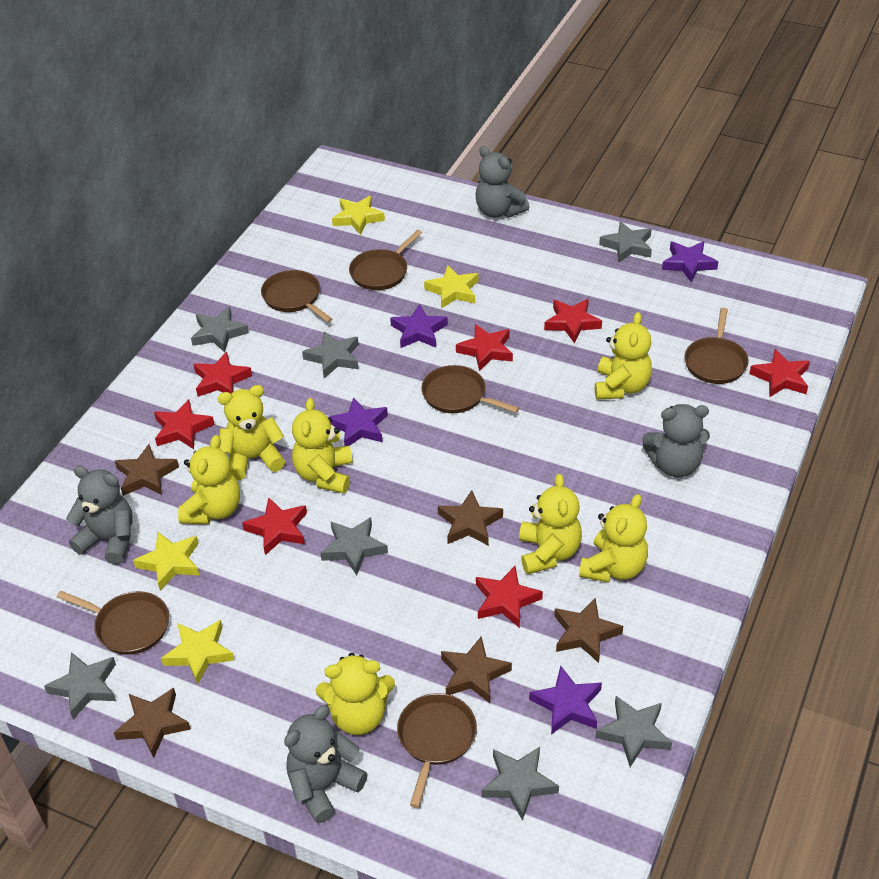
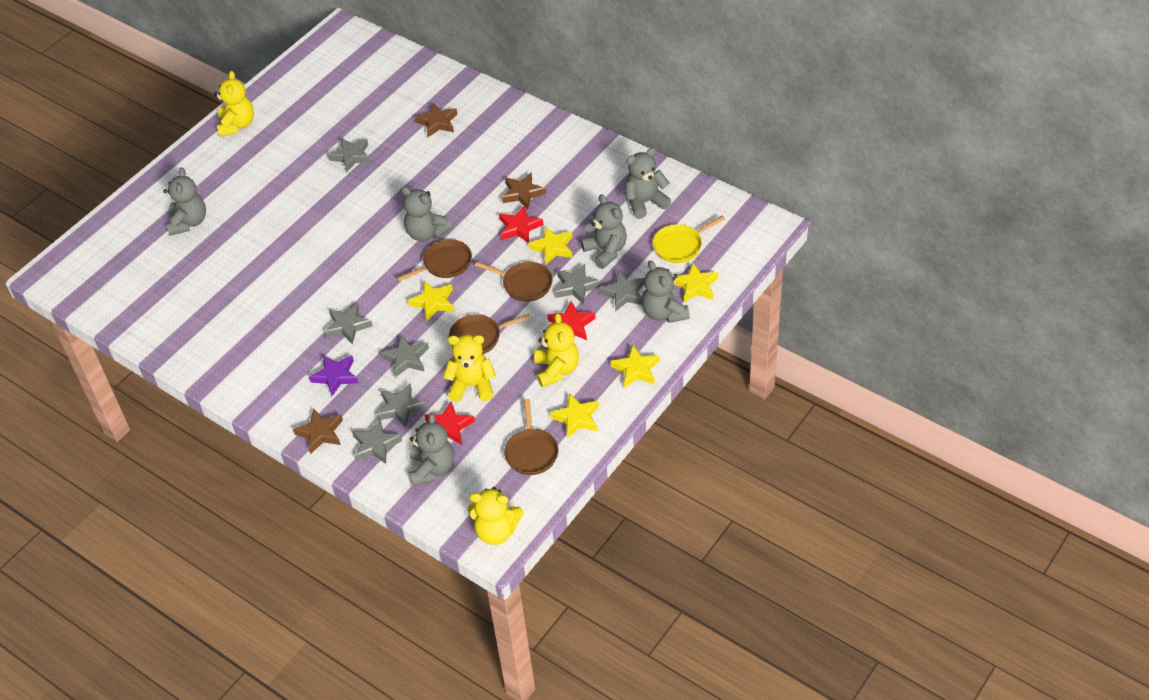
brown pan: 6 -> 4
brown star: 5 -> 3
grey teddy bear: 4 -> 6
purple star: 4 -> 1
red star: 7 -> 3
yellow pan: 0 -> 1
yellow star: 4 -> 5
yellow teddy bear: 7 -> 4

